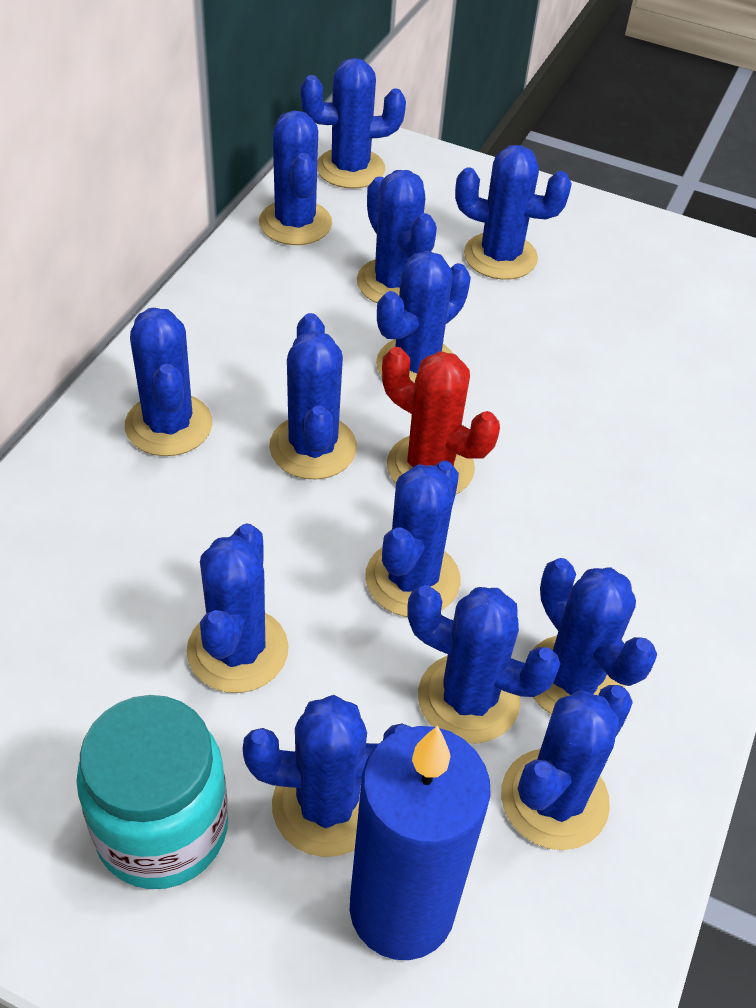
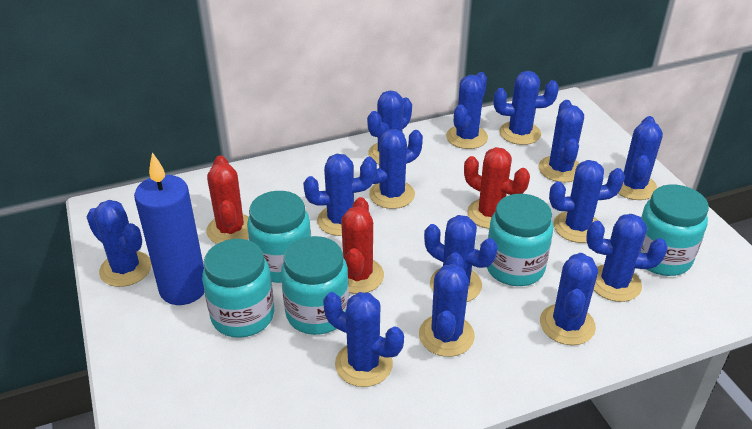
blue cactus: 13 -> 14
red cactus: 1 -> 3
turquoise jar: 1 -> 5

